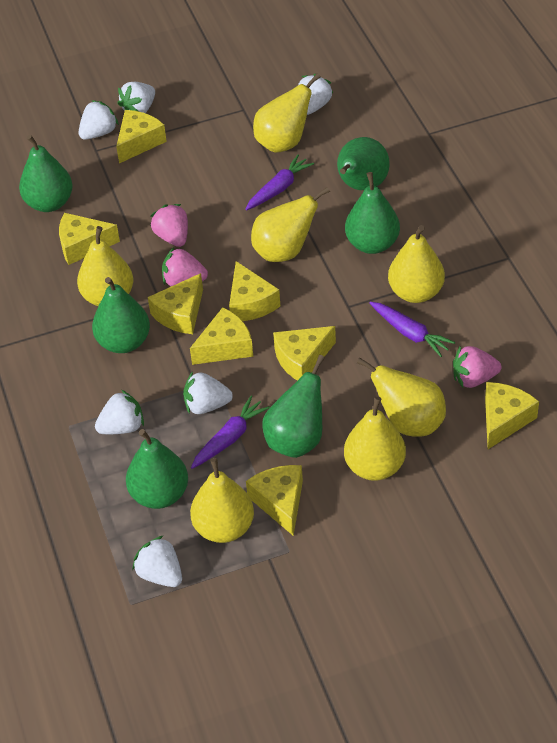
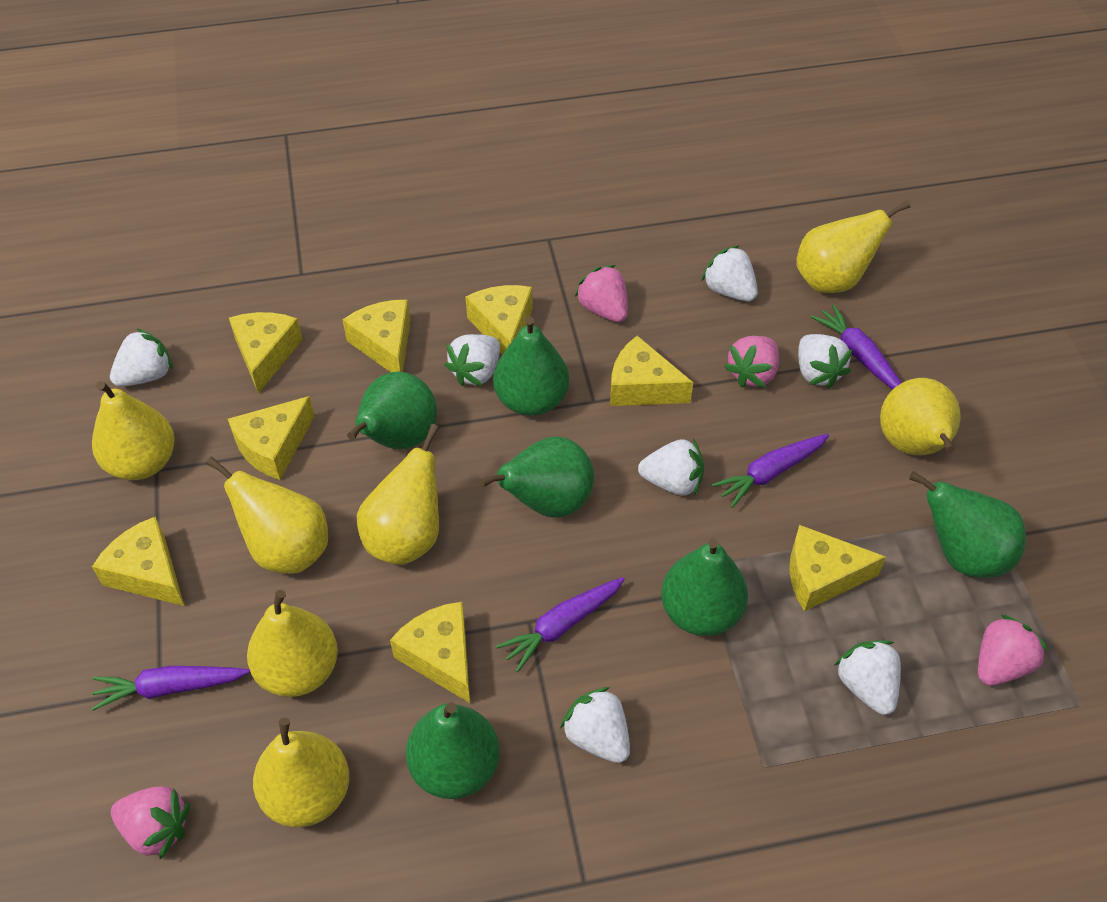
pink strawberry: 3 -> 4
purple carrot: 3 -> 4
white strawberry: 6 -> 7

